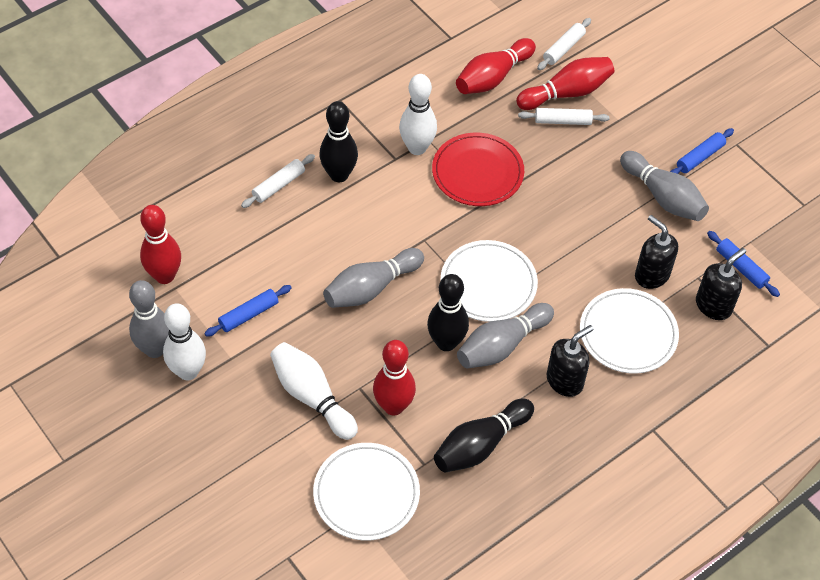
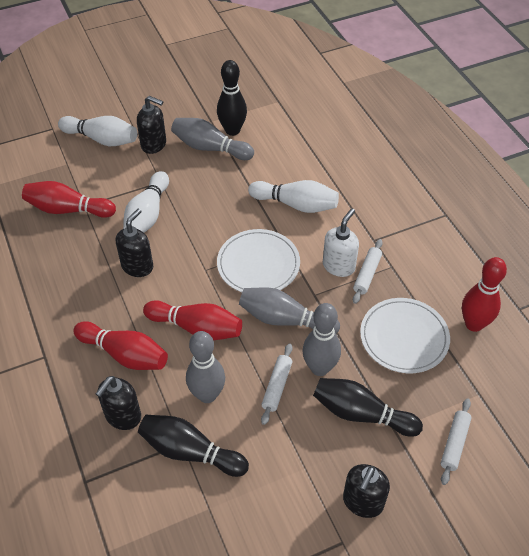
black soap dispenser: 3 -> 4
blue rolling pin: 3 -> 0
red plate: 1 -> 0
white plate: 3 -> 2
white soap dispenser: 0 -> 1

